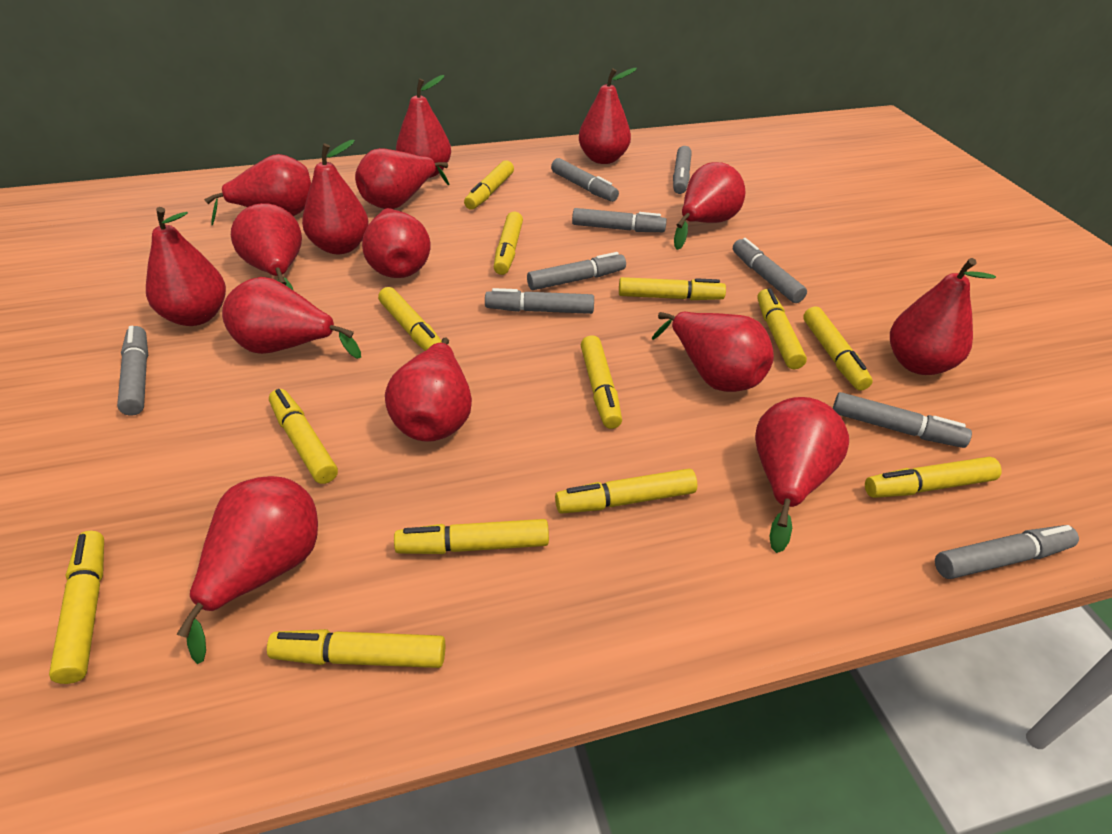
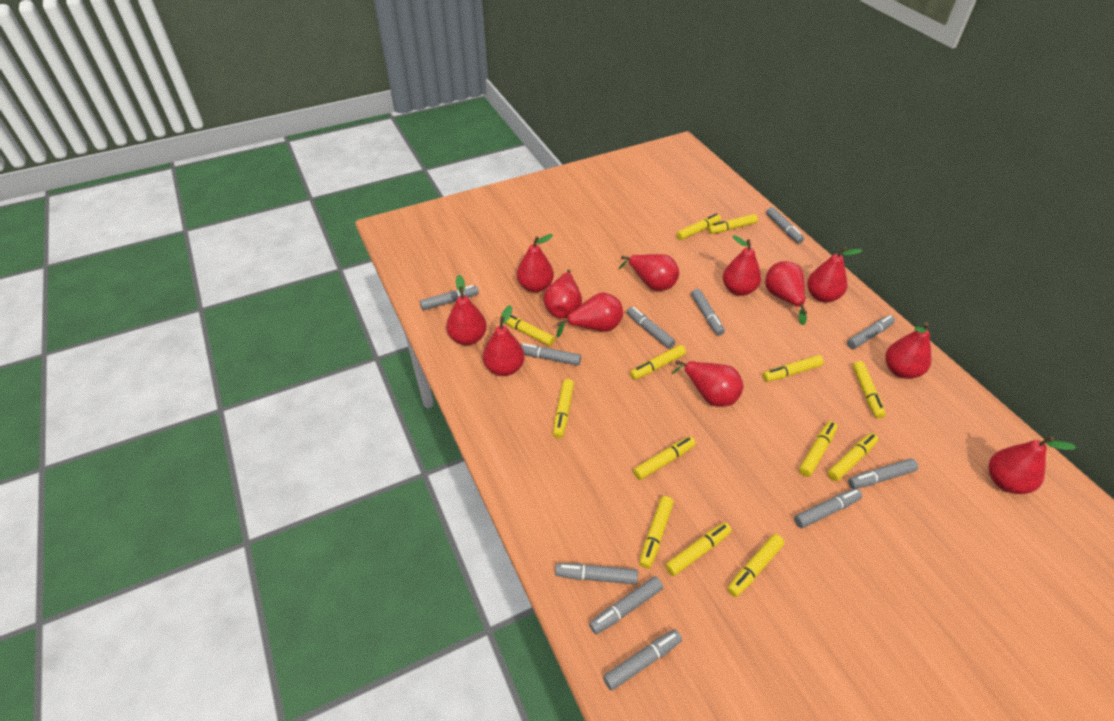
grey marker: 9 -> 11
red pear: 15 -> 12

